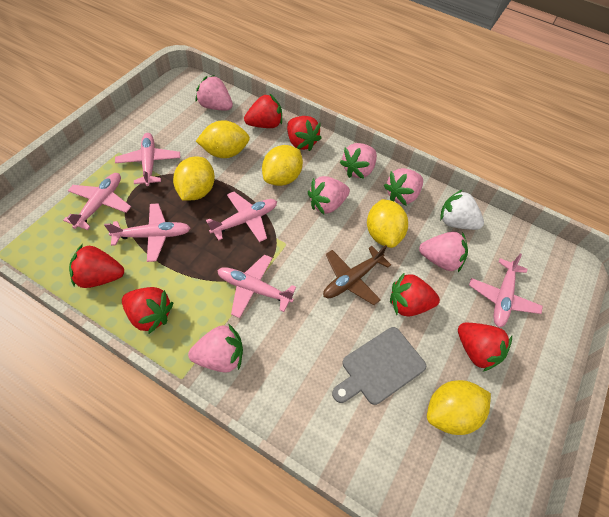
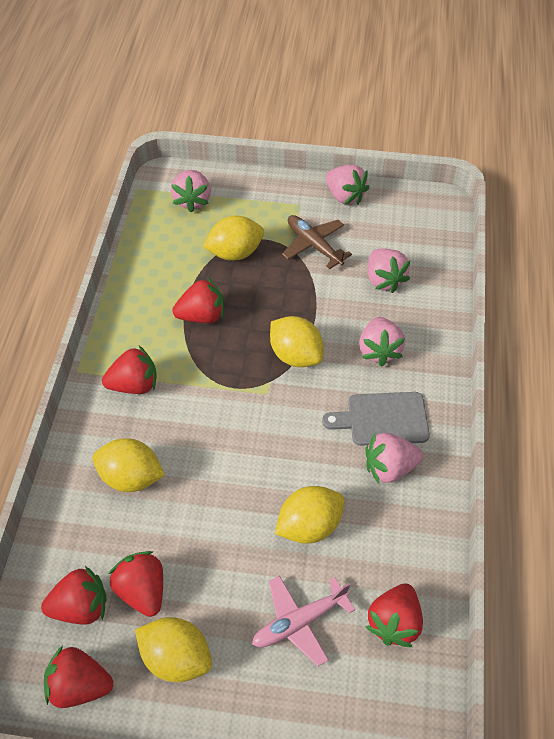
pink plane: 6 -> 1
pink strawberry: 6 -> 5
white strawberry: 1 -> 0

